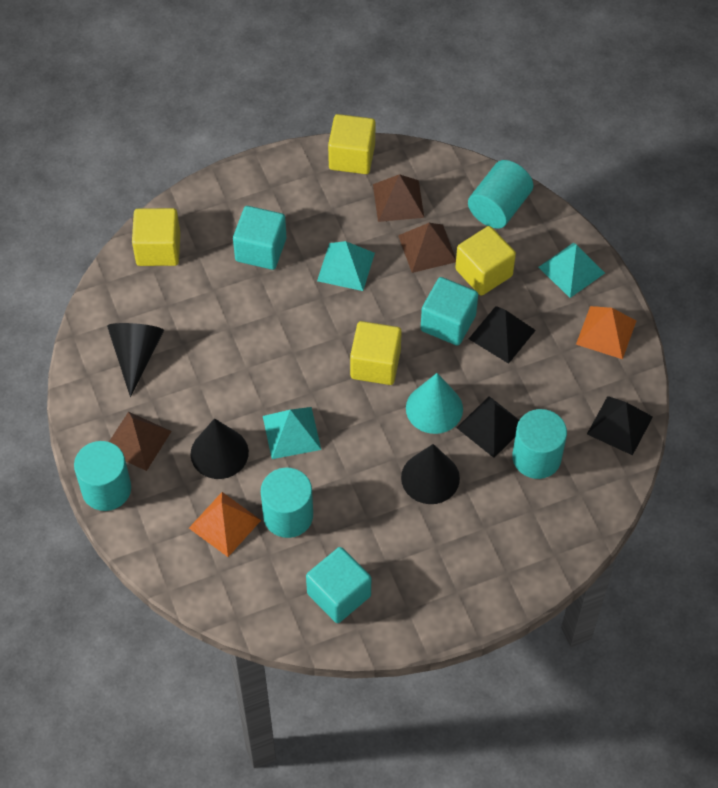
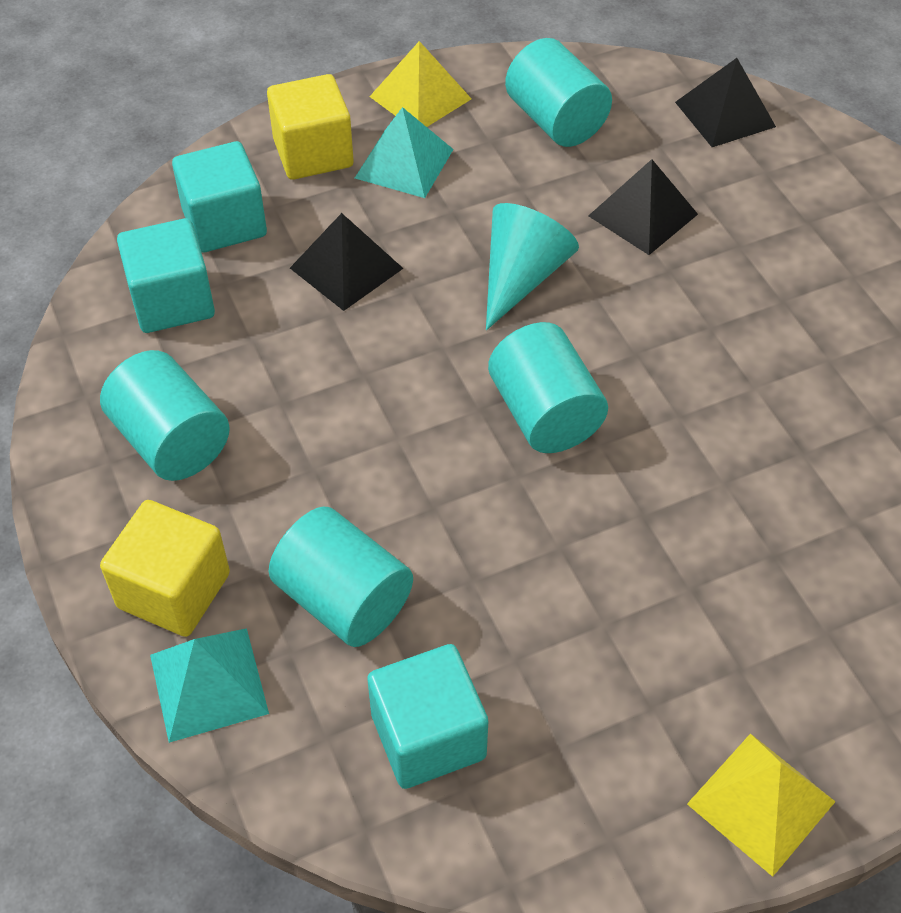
black cone: 3 -> 0
brown pyramid: 3 -> 0
orange pyramid: 2 -> 0
turquoise pyramid: 3 -> 2
yellow cube: 4 -> 2
yellow pyramid: 0 -> 2

